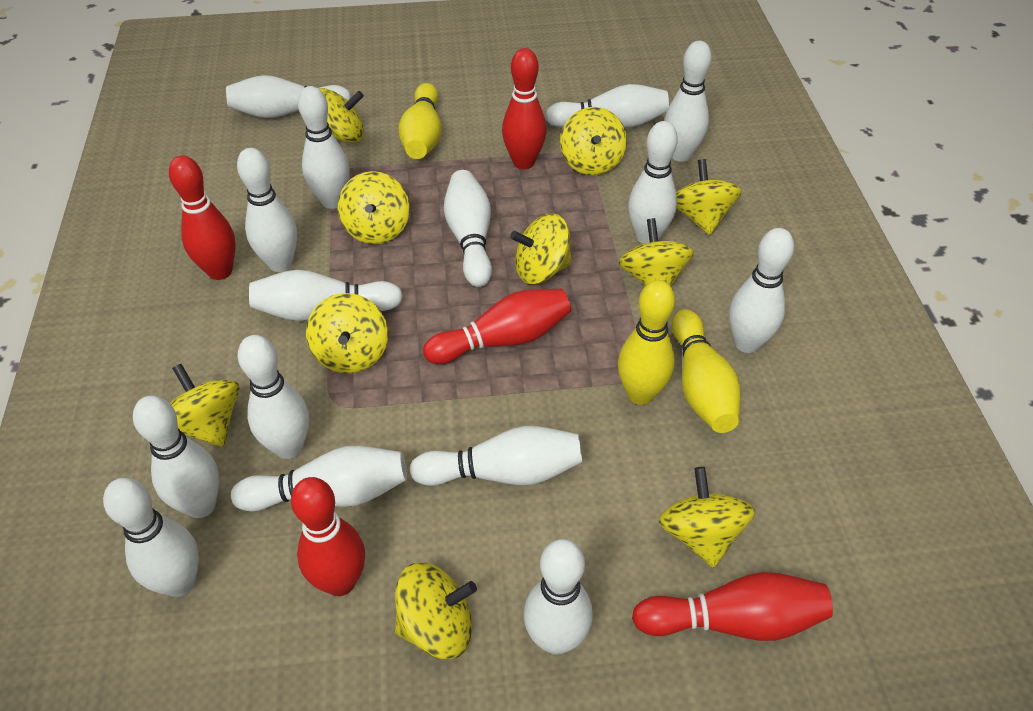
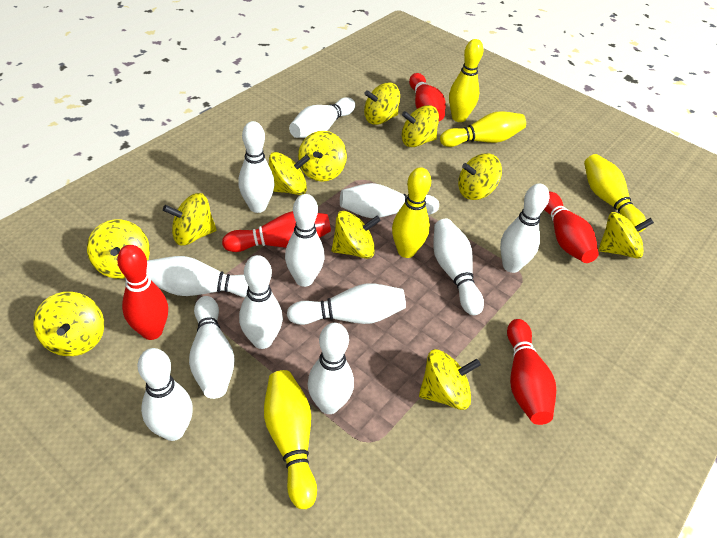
white bowling pin: 15 -> 12
yellow bowling pin: 3 -> 5
yellow spinning top: 10 -> 11

